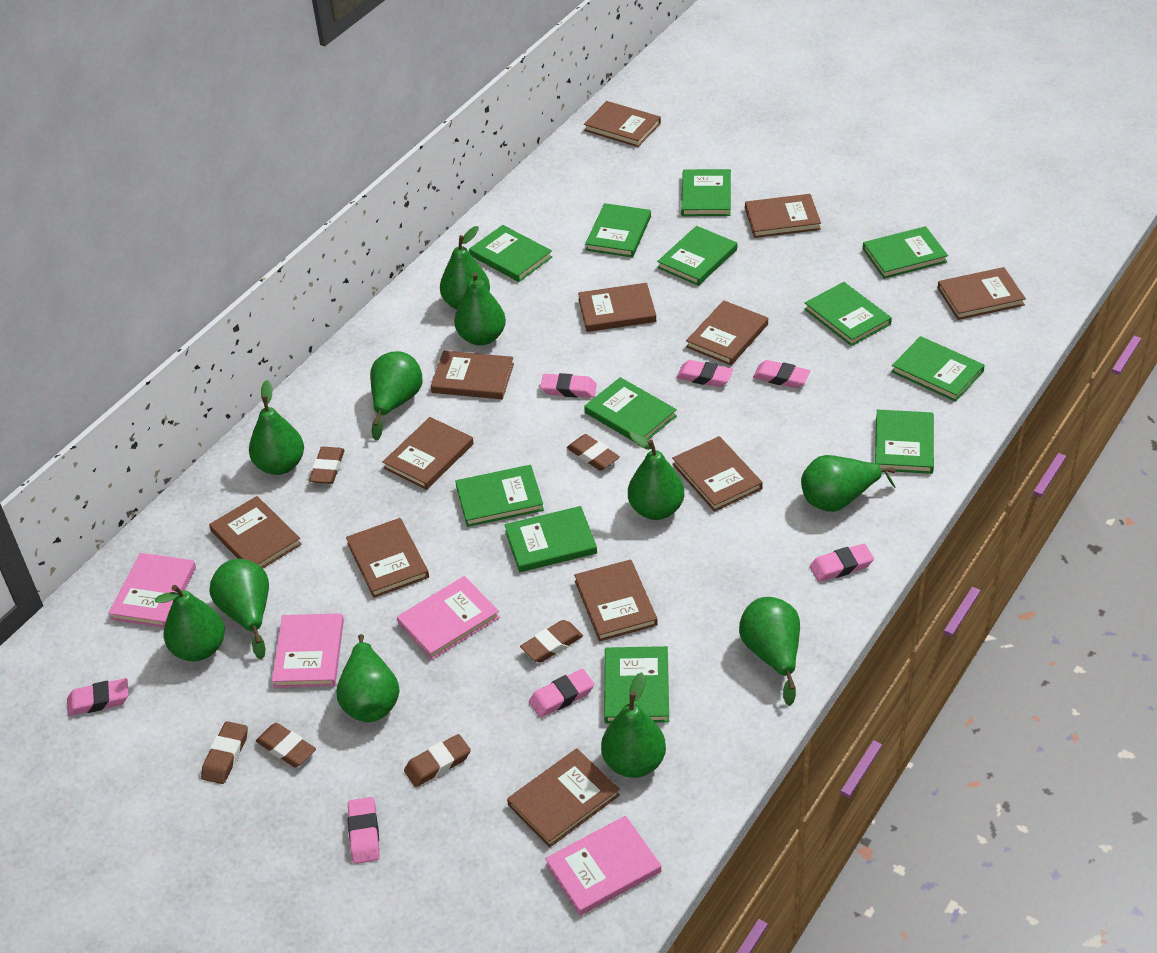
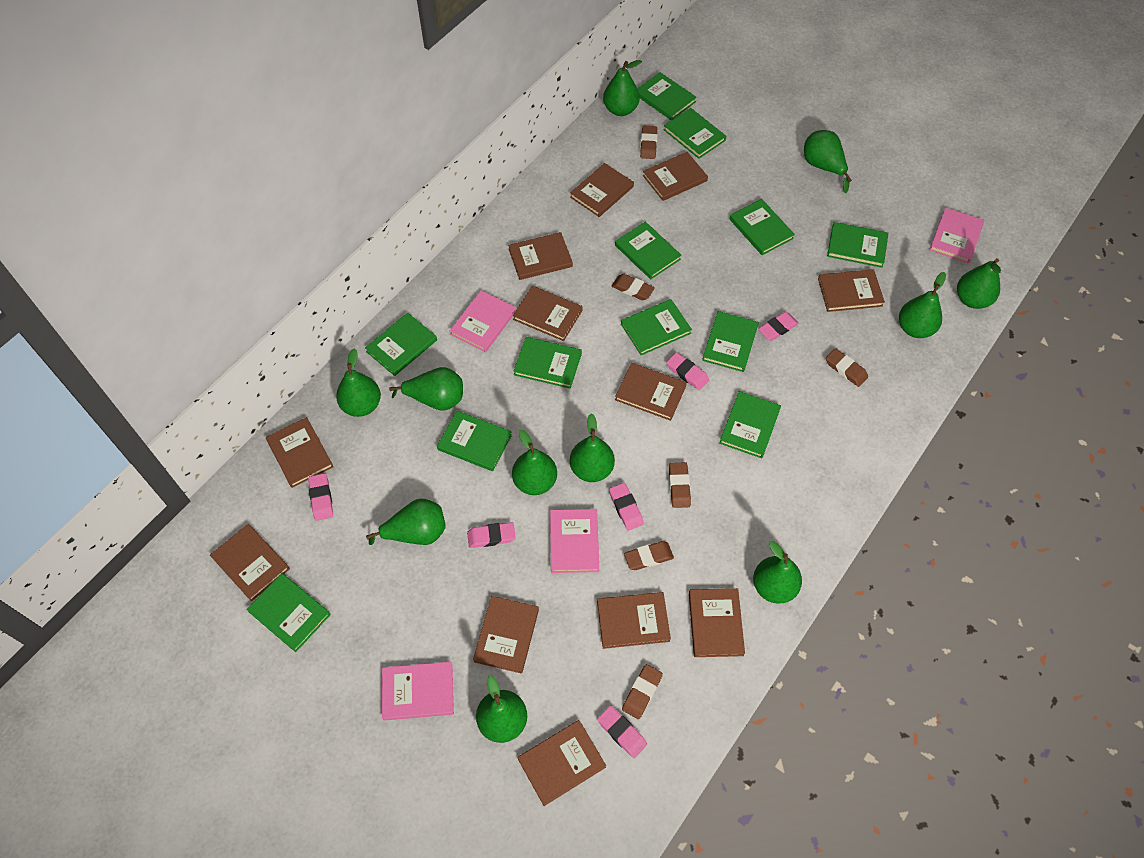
pink eraser: 7 -> 6

